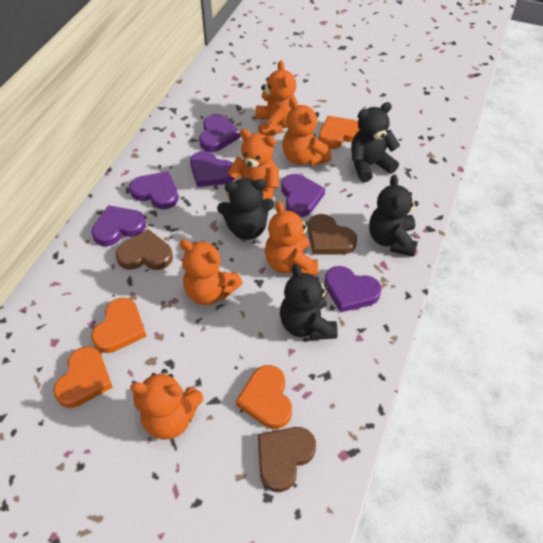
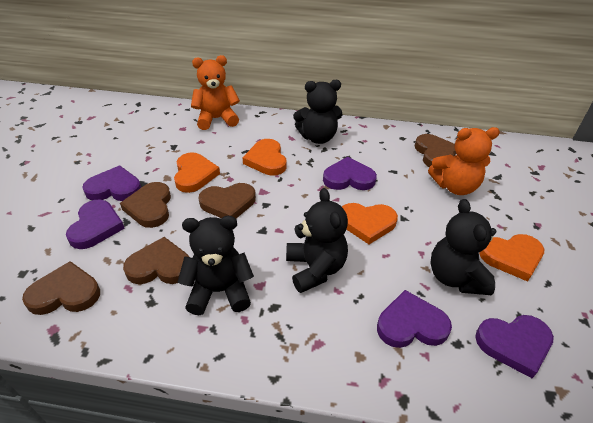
brown heart: 3 -> 5
orange teddy bear: 6 -> 2
purple heart: 6 -> 5

